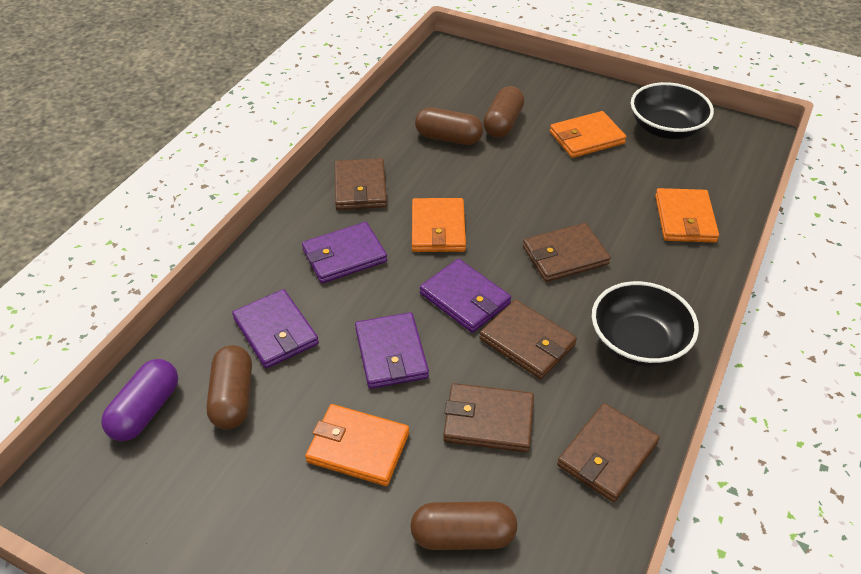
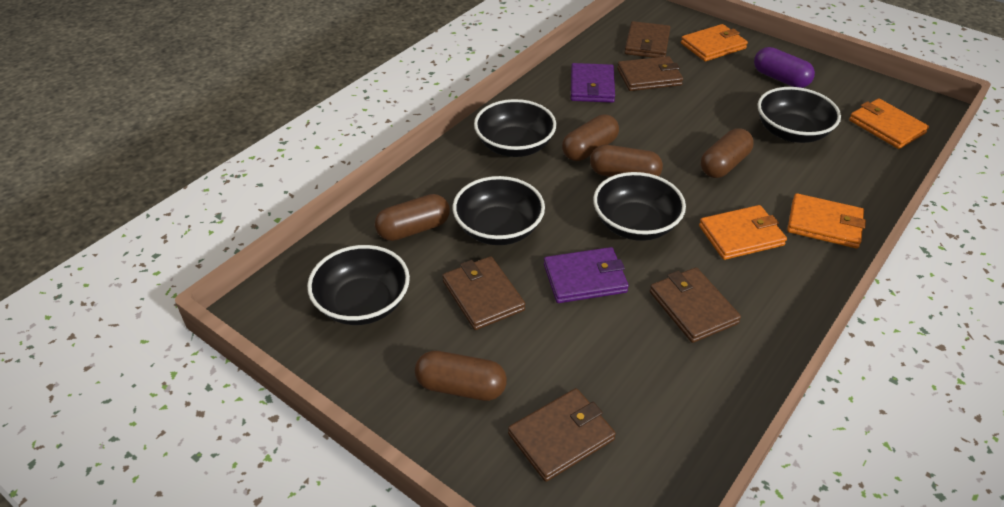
black bowl: 2 -> 5
brown capsule: 4 -> 5
purple wallet: 4 -> 2

